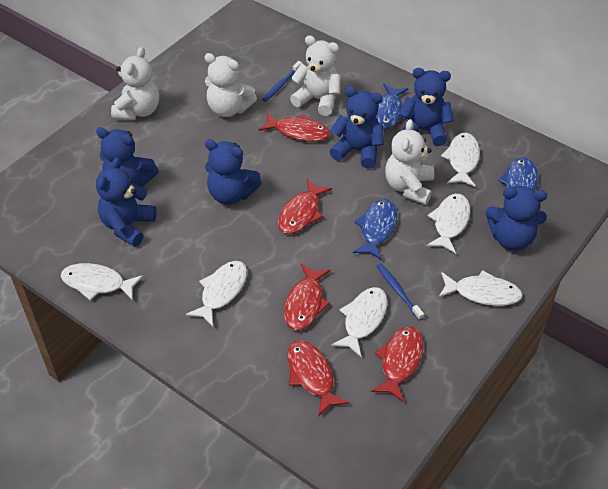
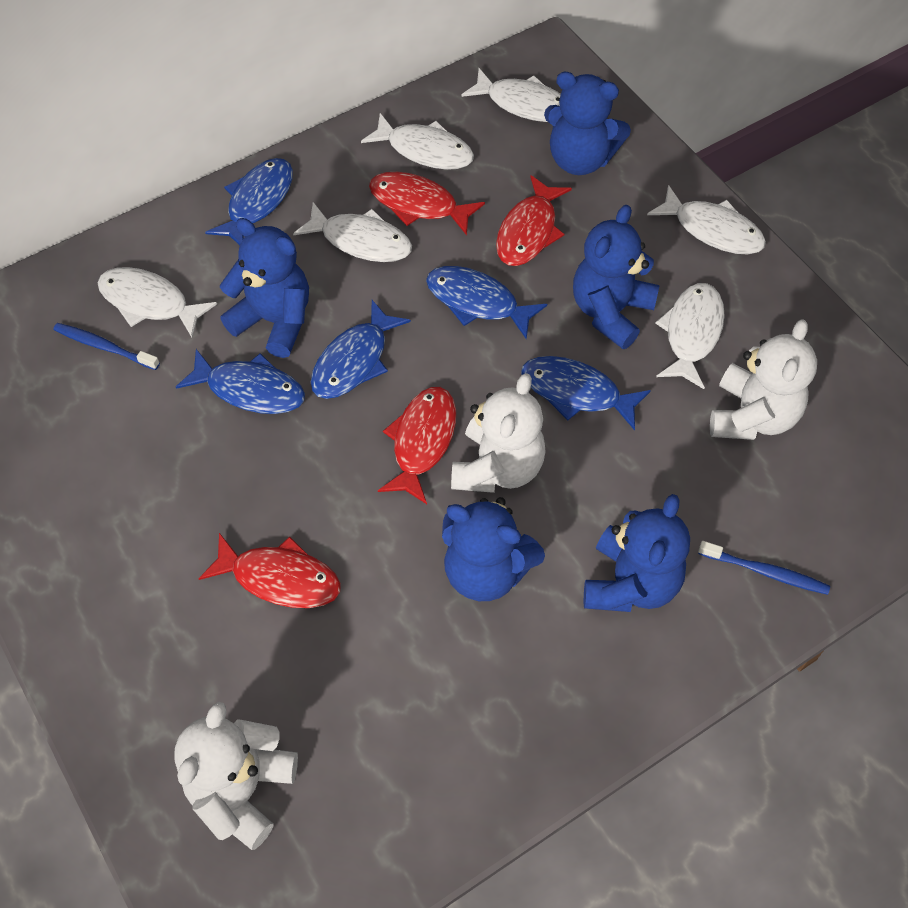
blue fish: 3 -> 5
blue teddy bear: 6 -> 5
red fish: 5 -> 4
white teddy bear: 4 -> 3

